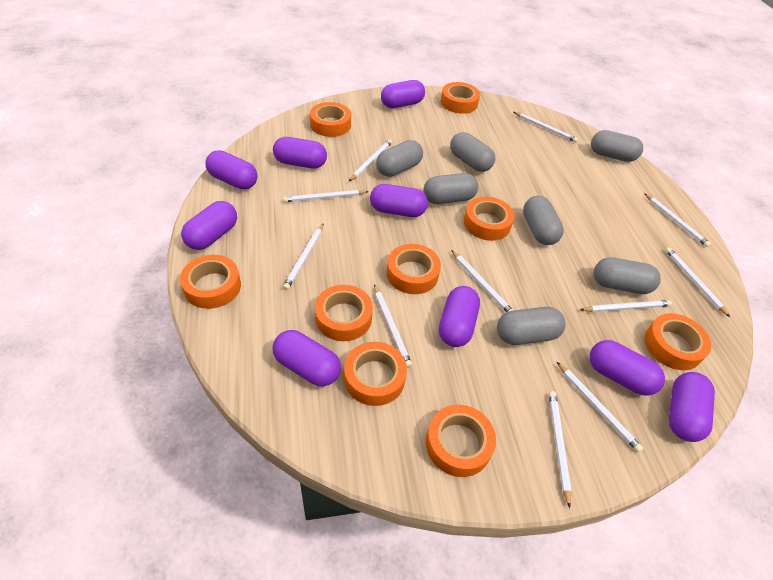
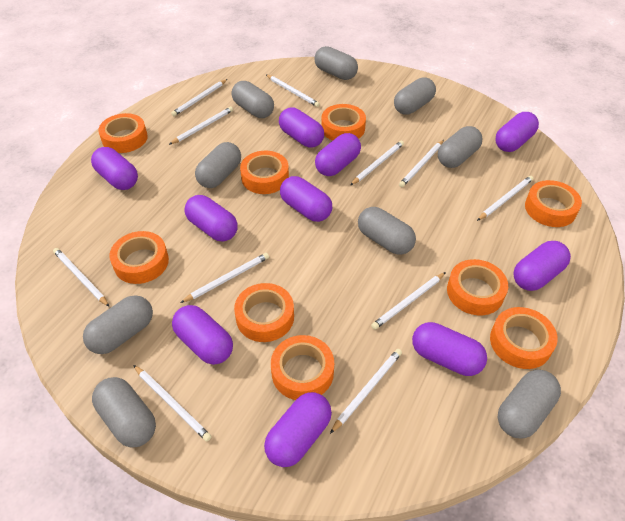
grey capsule: 7 -> 9
purple capsule: 9 -> 10

